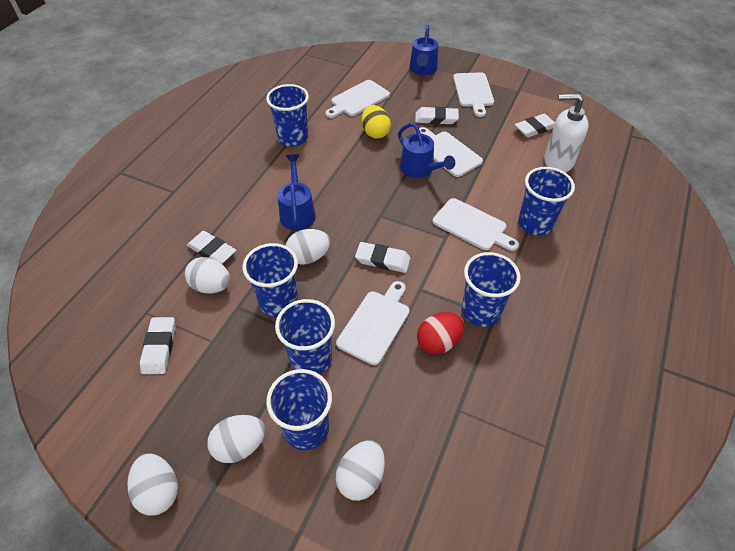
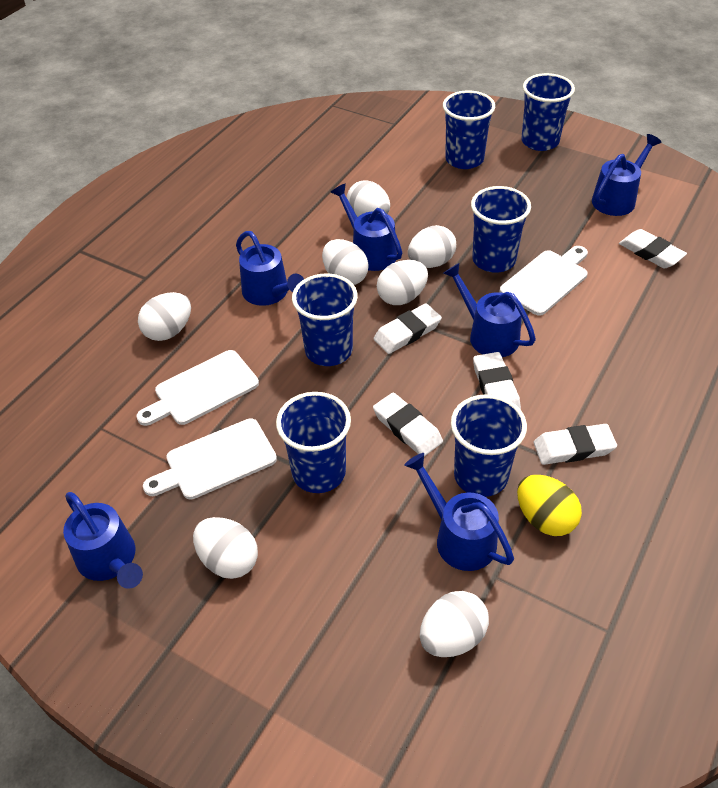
blue watering can: 3 -> 6
red egg: 1 -> 0
white cutting board: 5 -> 3
white egg: 5 -> 7
white soap dispenser: 1 -> 0

